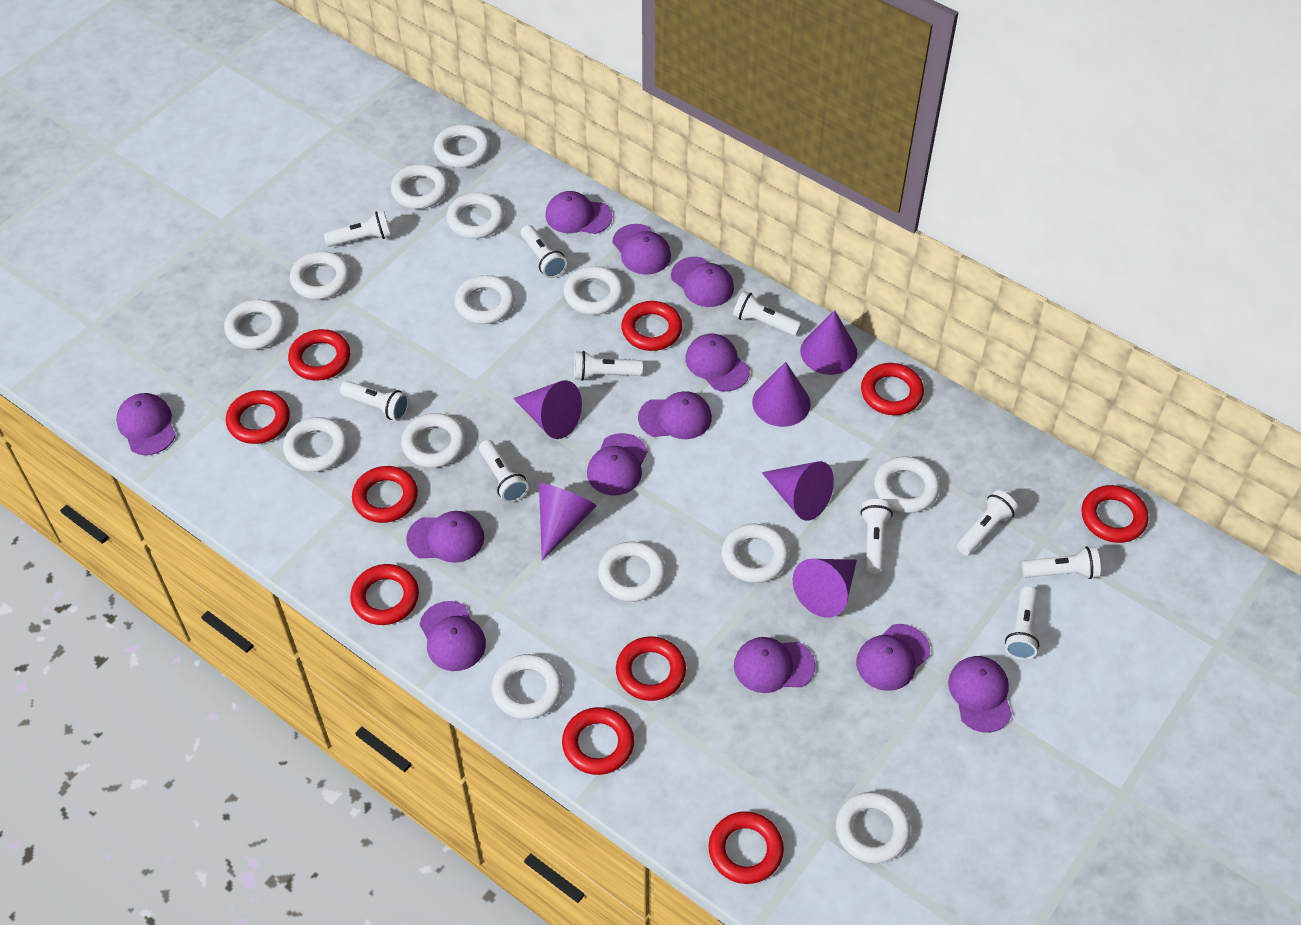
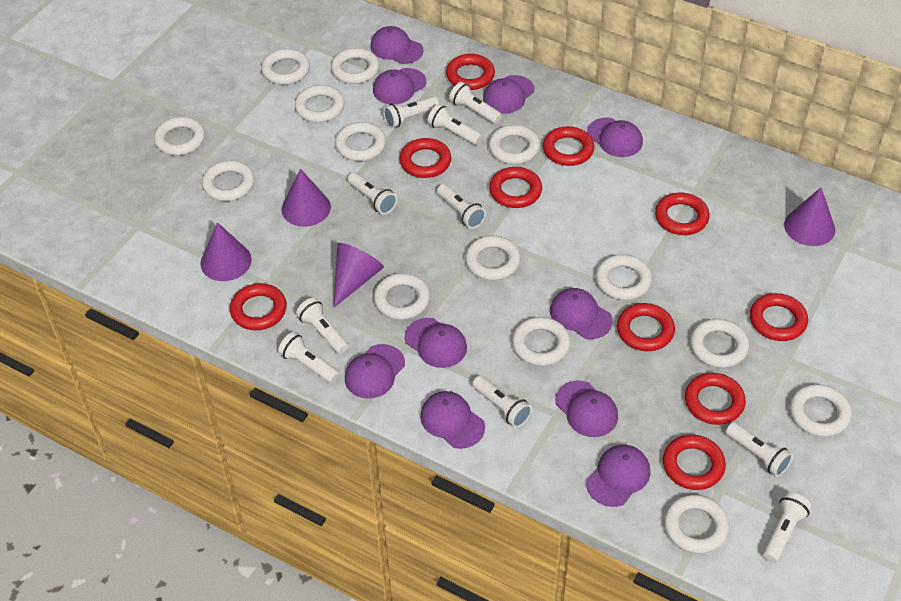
purple cap: 12 -> 10
purple cone: 6 -> 4

